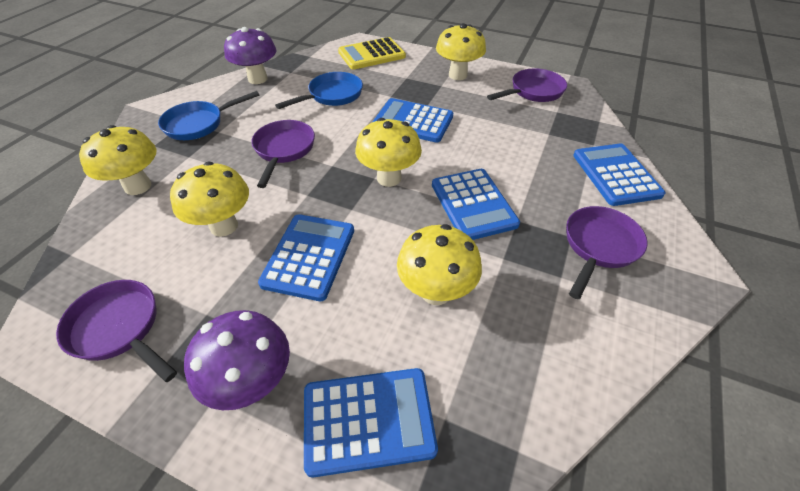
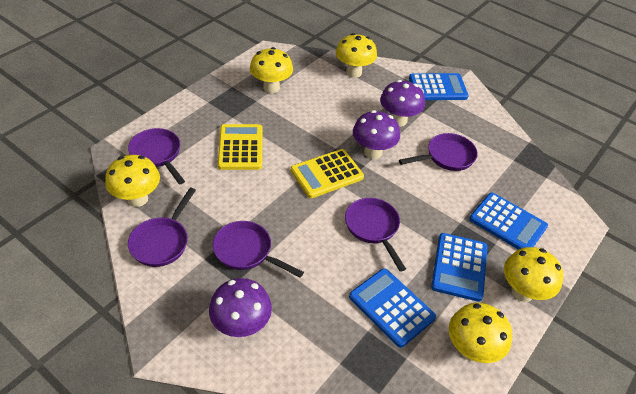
blue calculator: 5 -> 4
blue pan: 2 -> 0
purple mushroom: 2 -> 3
purple pan: 4 -> 5
yellow calculator: 1 -> 2

